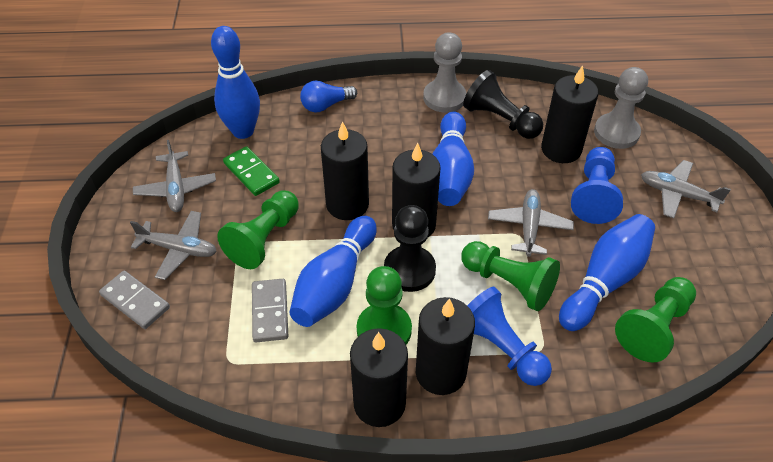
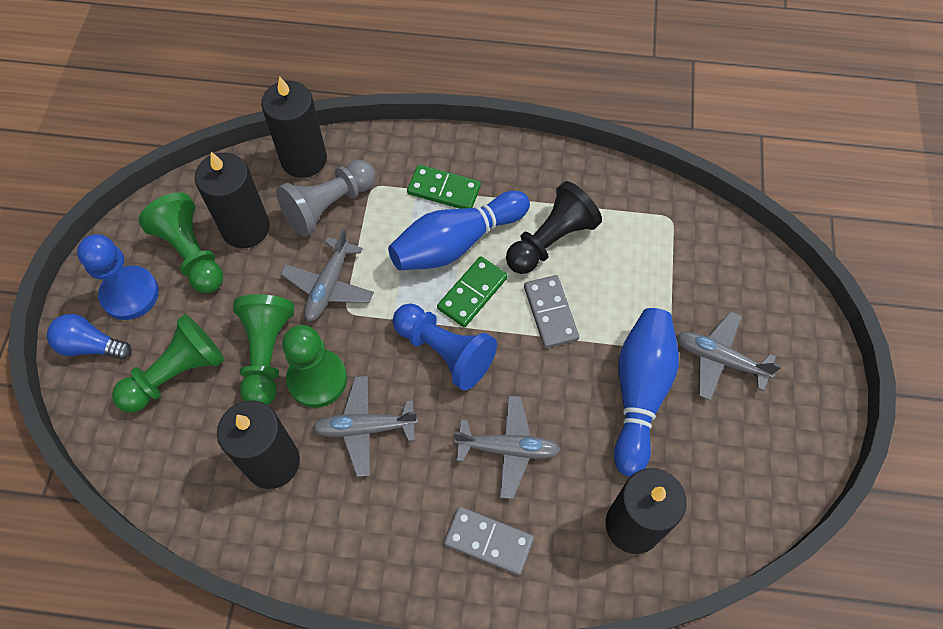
black candle: 5 -> 4
black pawn: 2 -> 1
blue bowling pin: 4 -> 2
green domino: 1 -> 2
grey pawn: 2 -> 1

